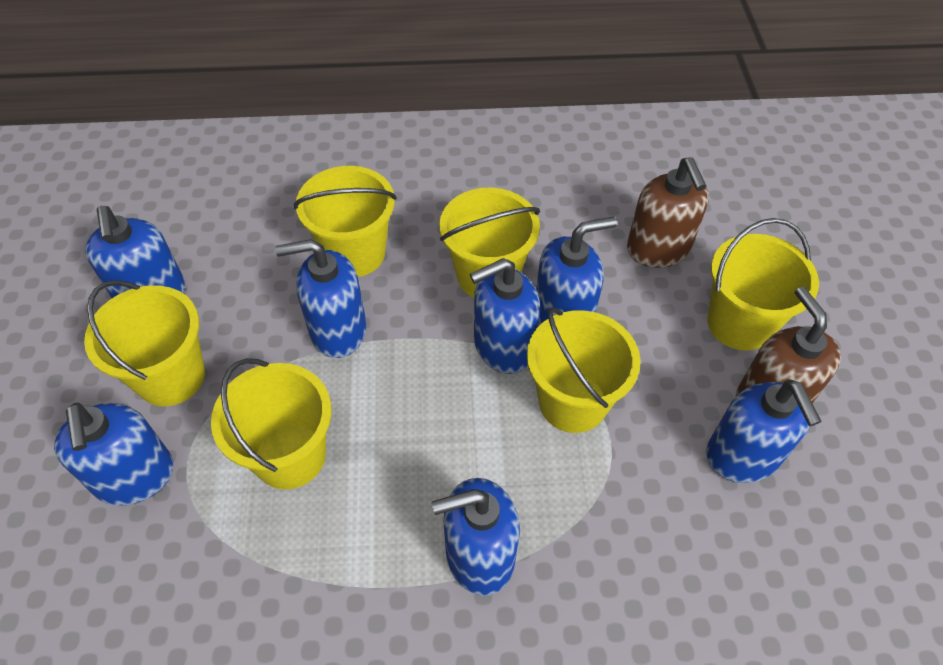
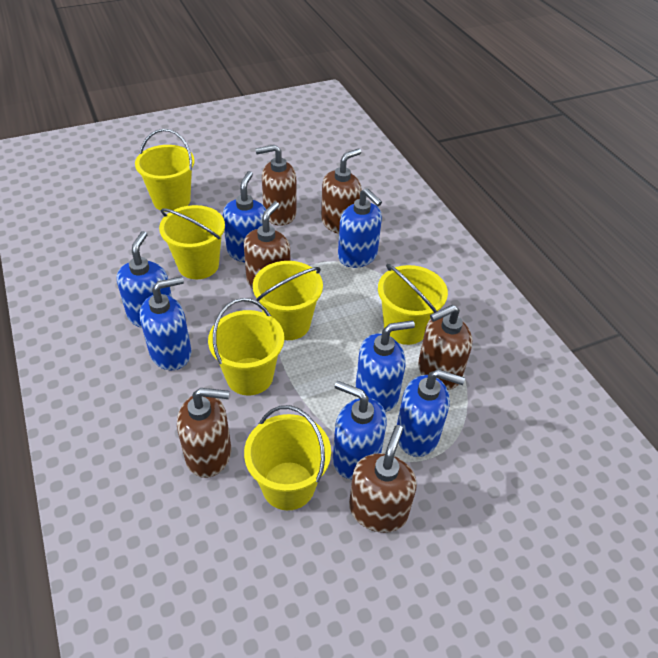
brown soap dispenser: 2 -> 6

